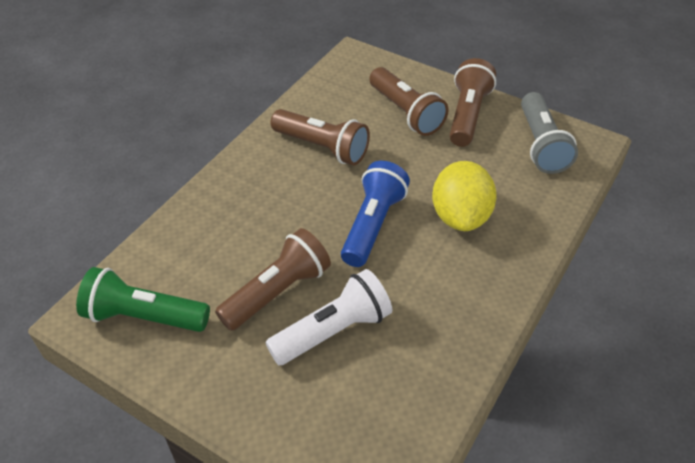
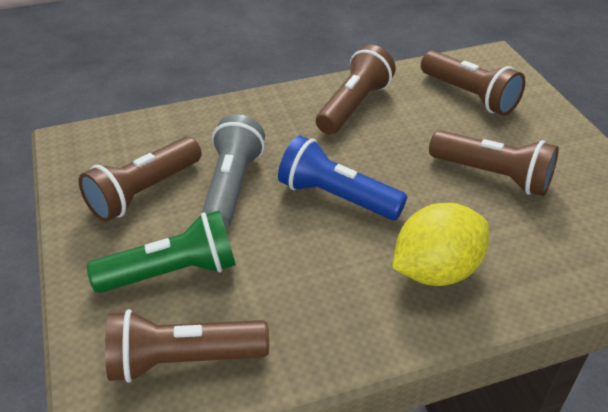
brown flashlight: 4 -> 5
white flashlight: 1 -> 0

